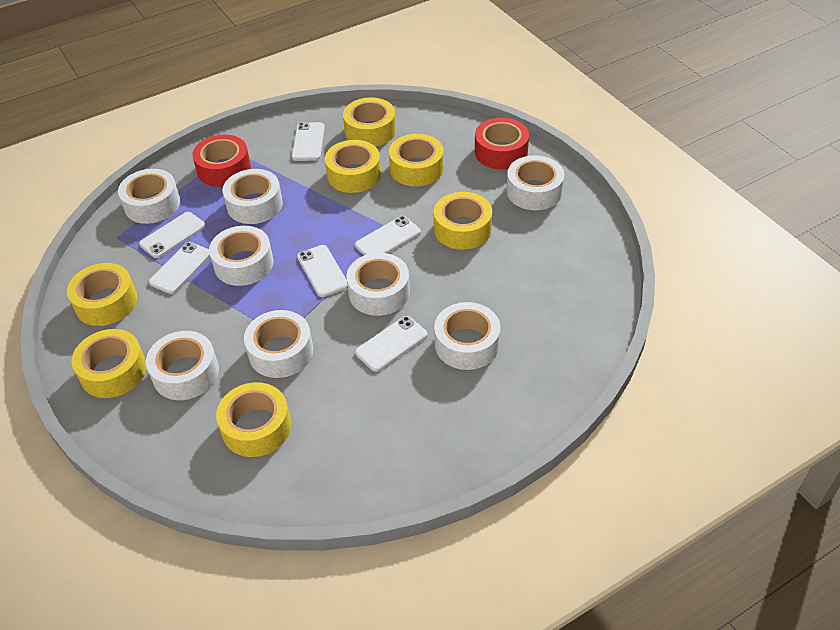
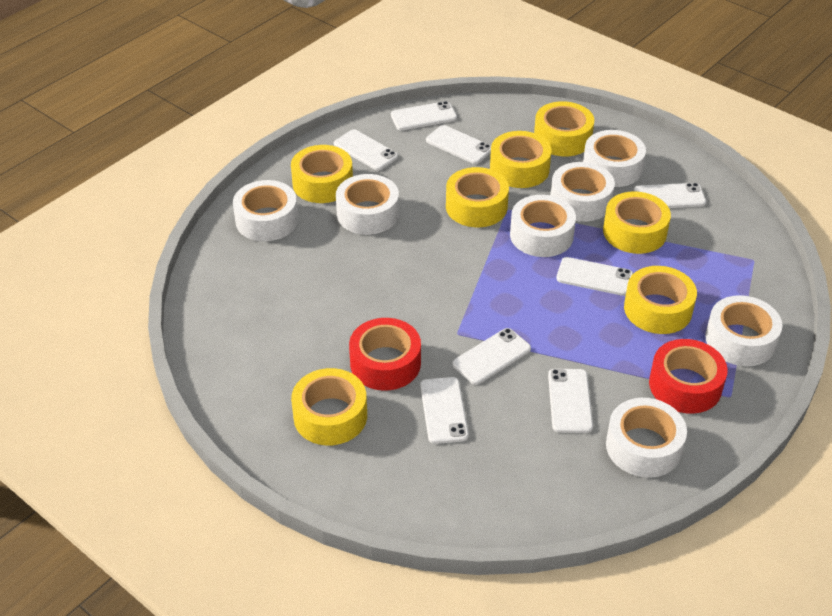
white phone: 6 -> 8
white tape: 8 -> 7

